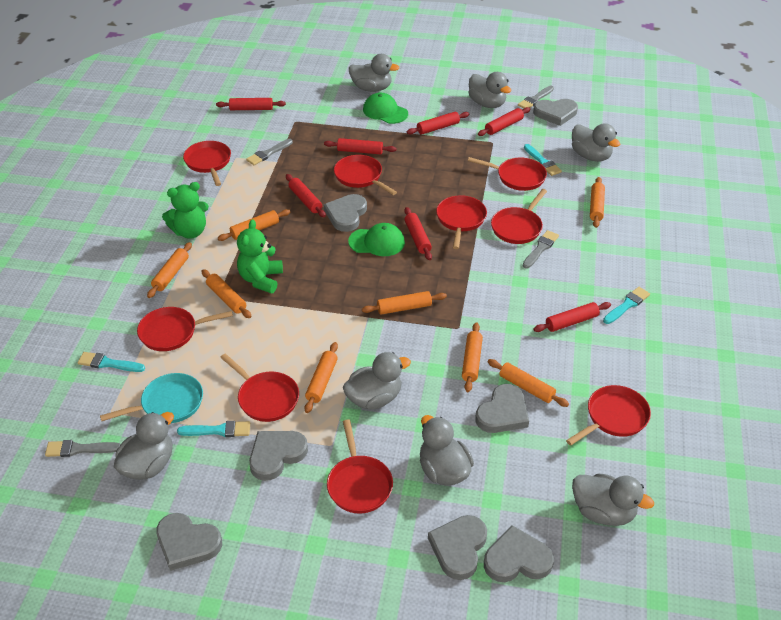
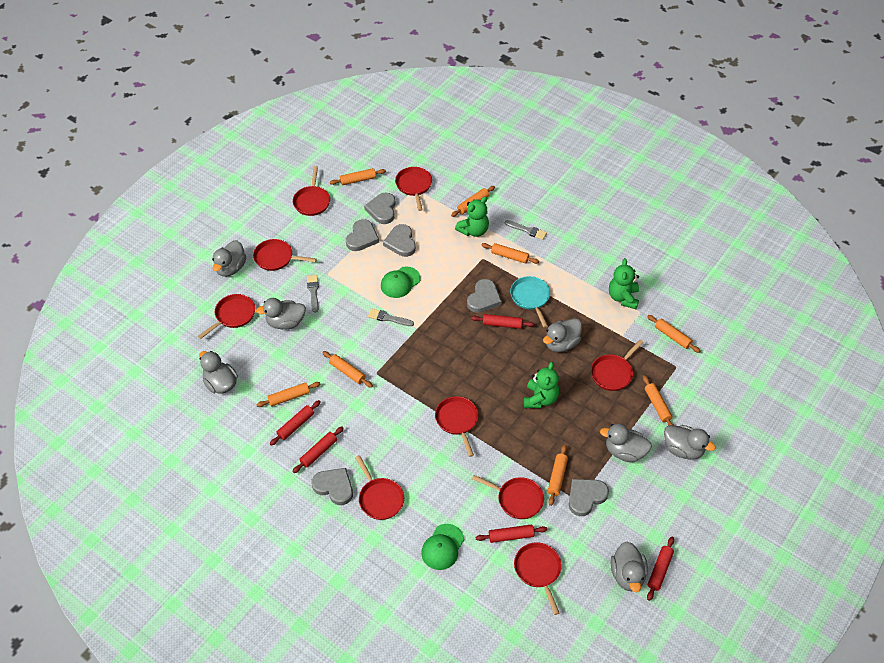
green teddy bear: 2 -> 3
grey brush: 4 -> 3
grey heart: 7 -> 6
red rolling pin: 7 -> 5
turquoise brush: 4 -> 0

